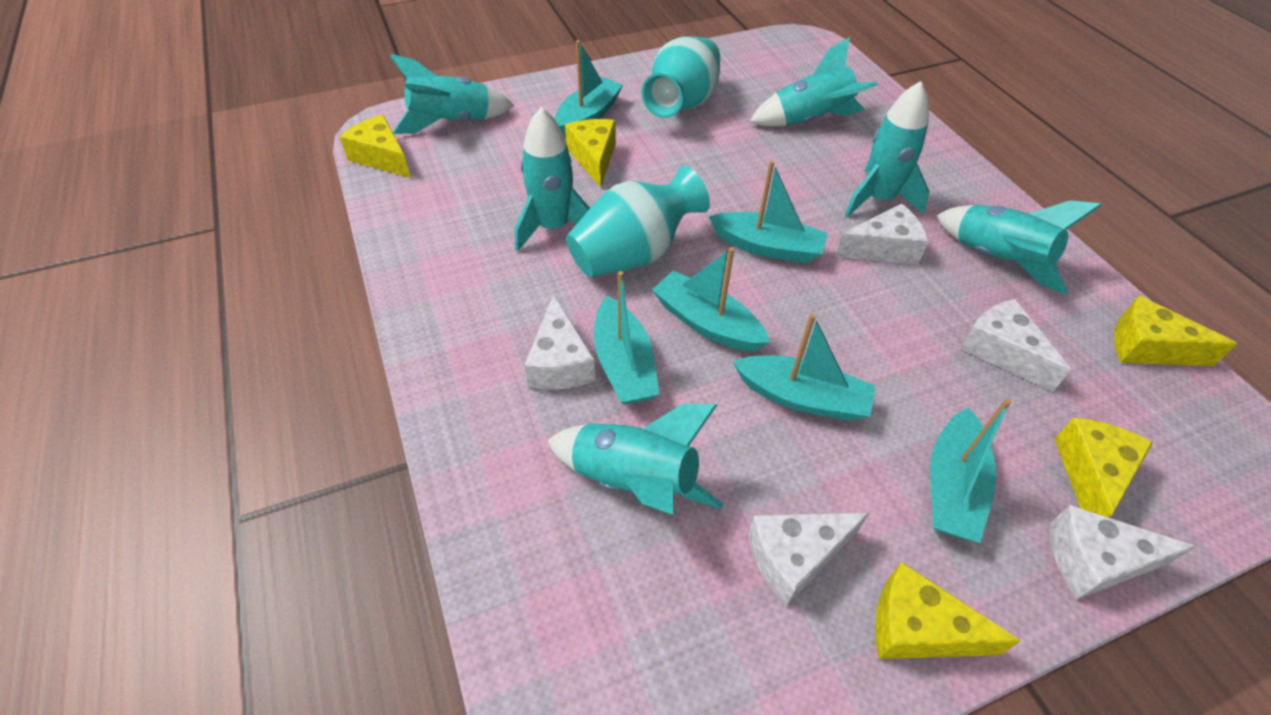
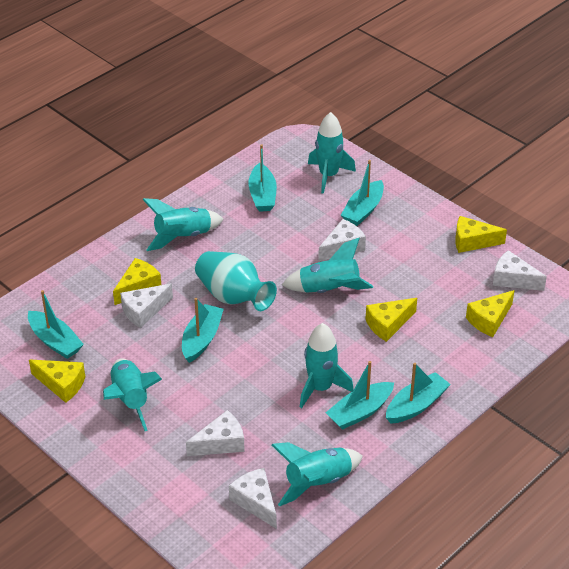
turquoise vase: 2 -> 1

